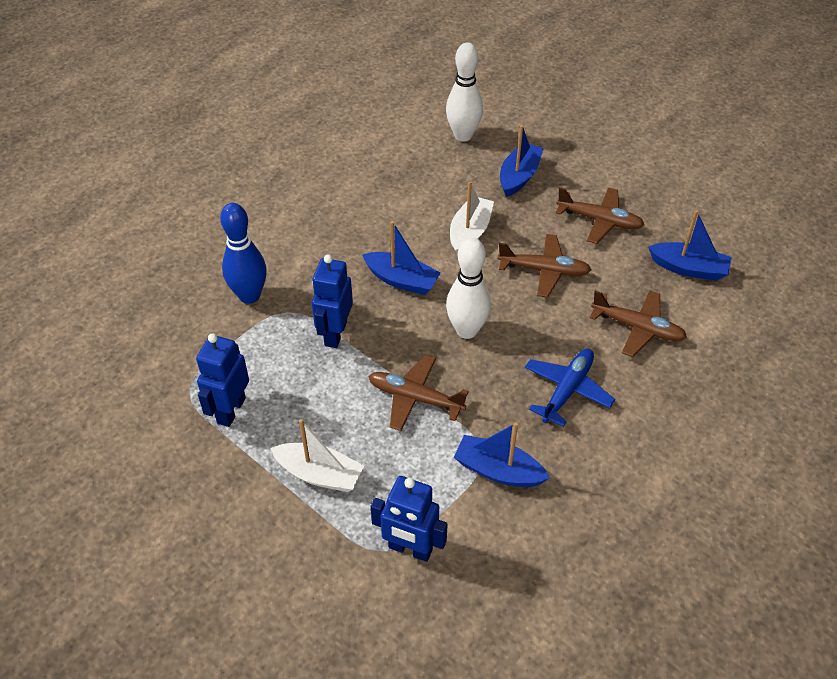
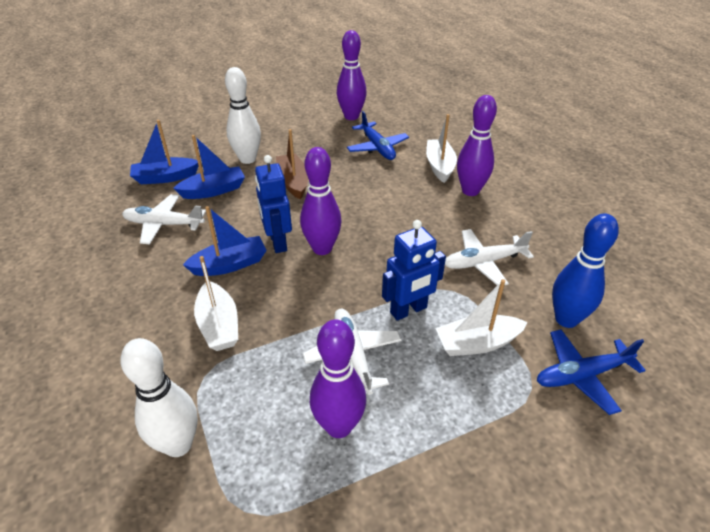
blue boat: 4 -> 3
blue plane: 1 -> 2
blue robot: 3 -> 2
brown boat: 0 -> 1
brown plane: 4 -> 0
purple bowling pin: 0 -> 4
white boat: 2 -> 3
white plane: 0 -> 3

